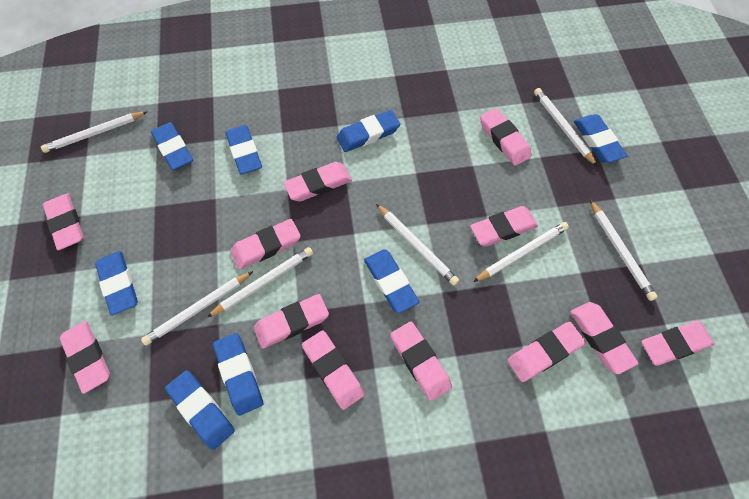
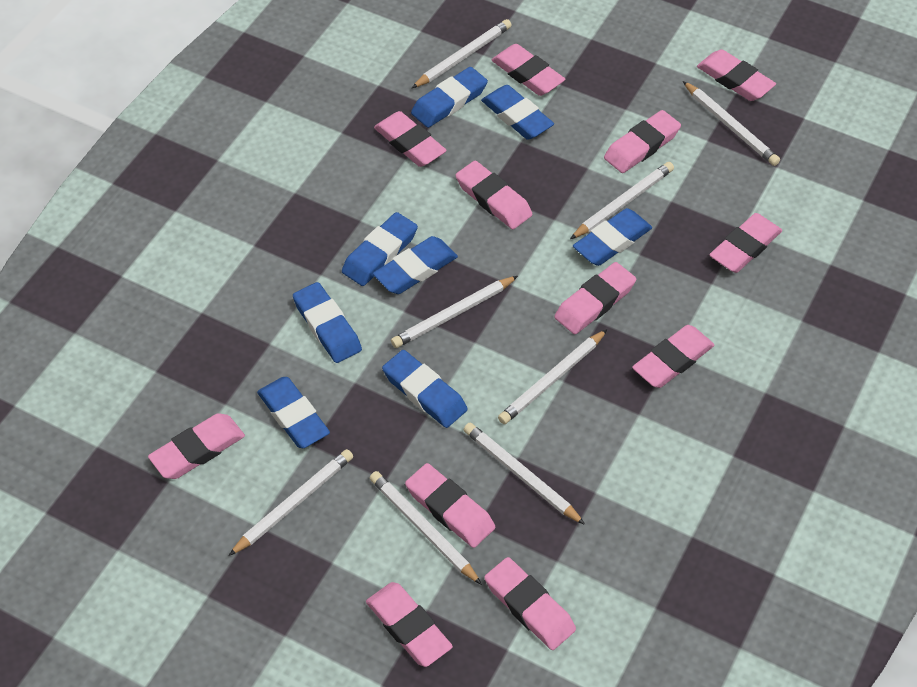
white pencil: 7 -> 8

